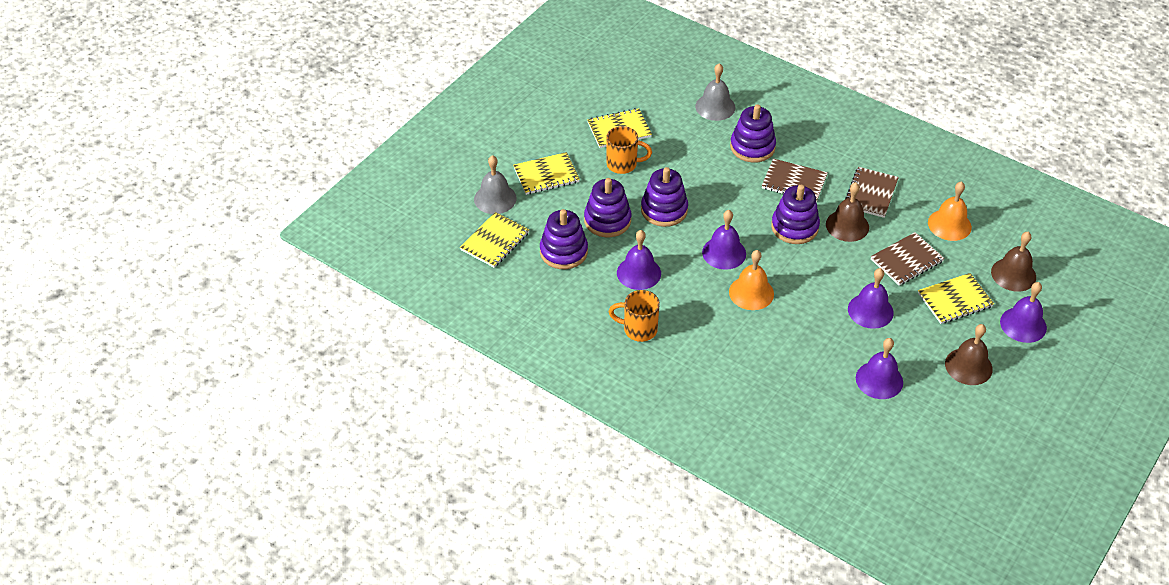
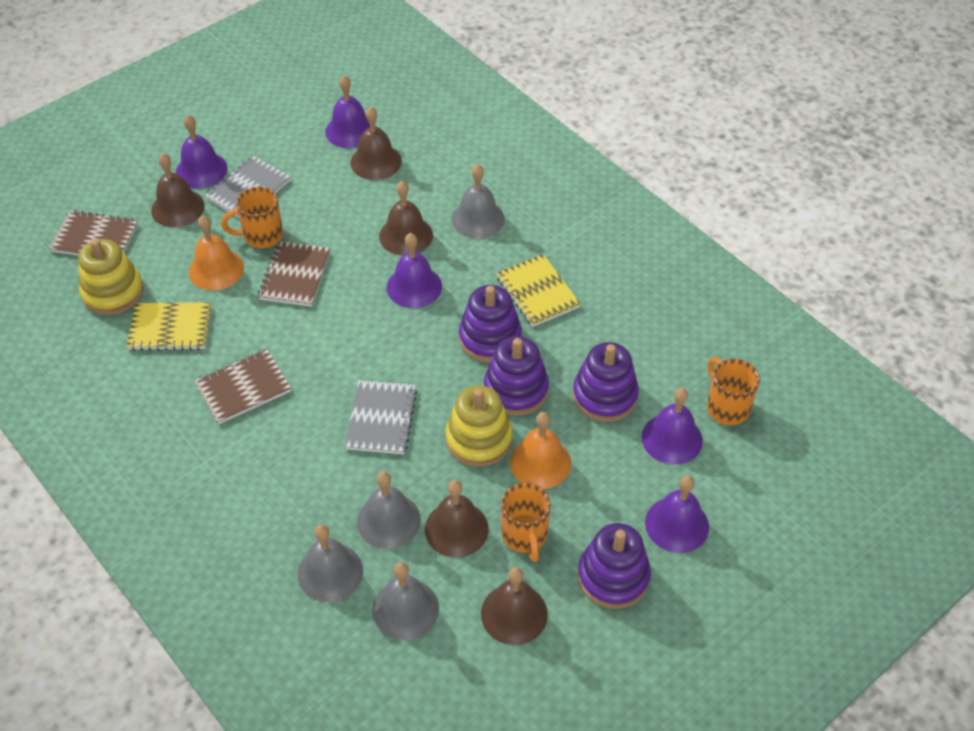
brown bell: 3 -> 5
grey bell: 2 -> 4
grey notebook: 0 -> 2
orange mug: 2 -> 3
purple stacking toy: 5 -> 4
yellow notebook: 4 -> 2
yellow stacking toy: 0 -> 2

